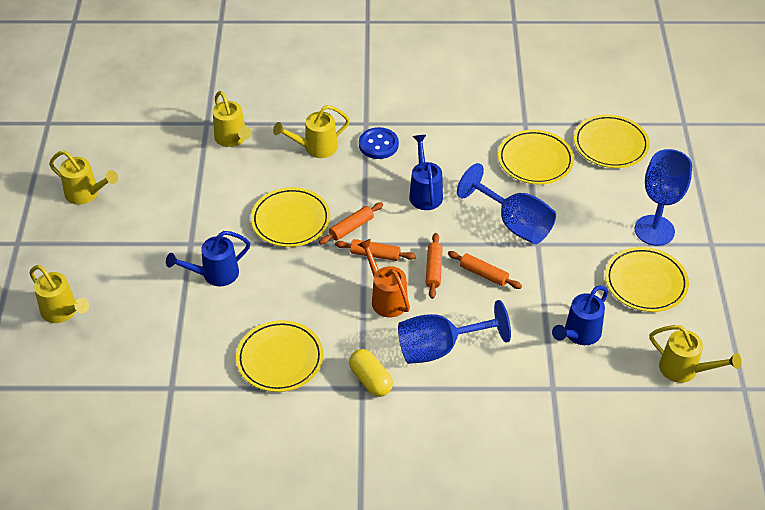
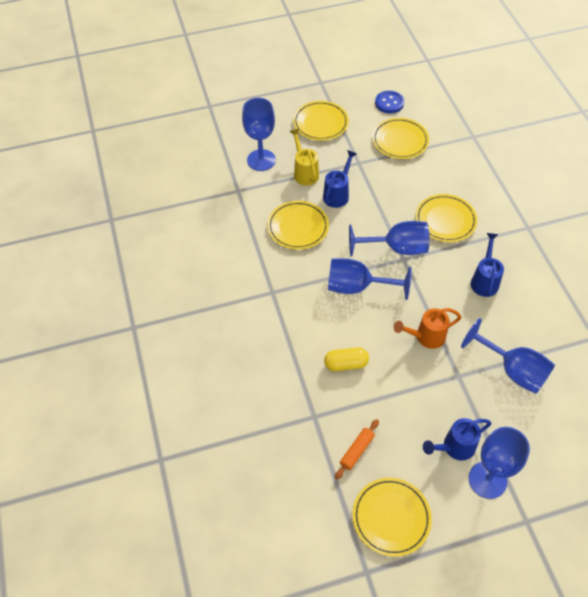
blue goblet: 3 -> 5
orange rolling pin: 4 -> 1
yellow watering can: 5 -> 1

